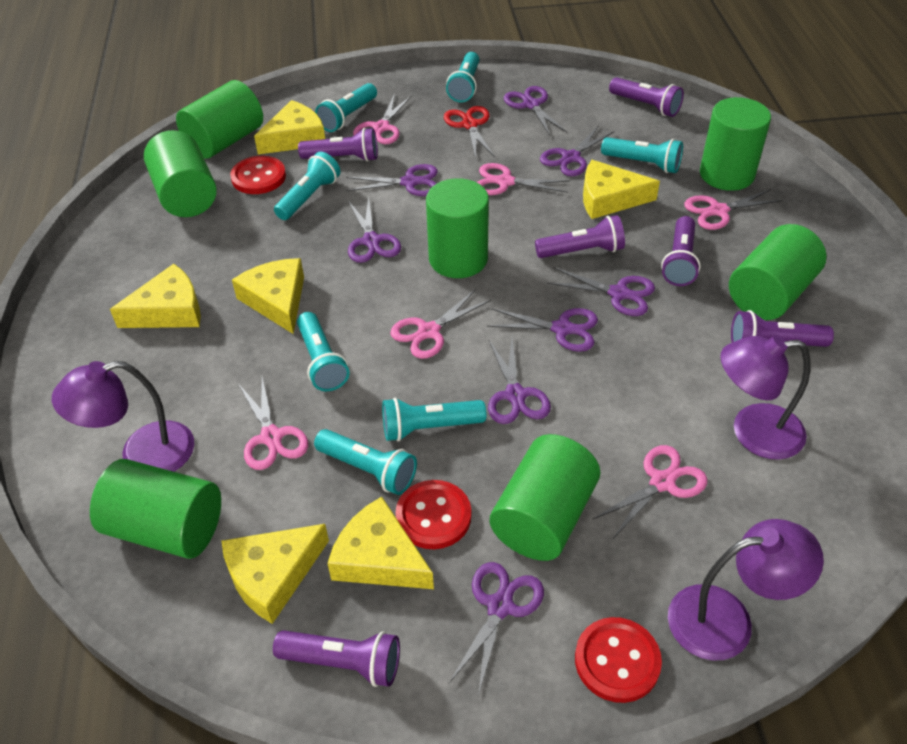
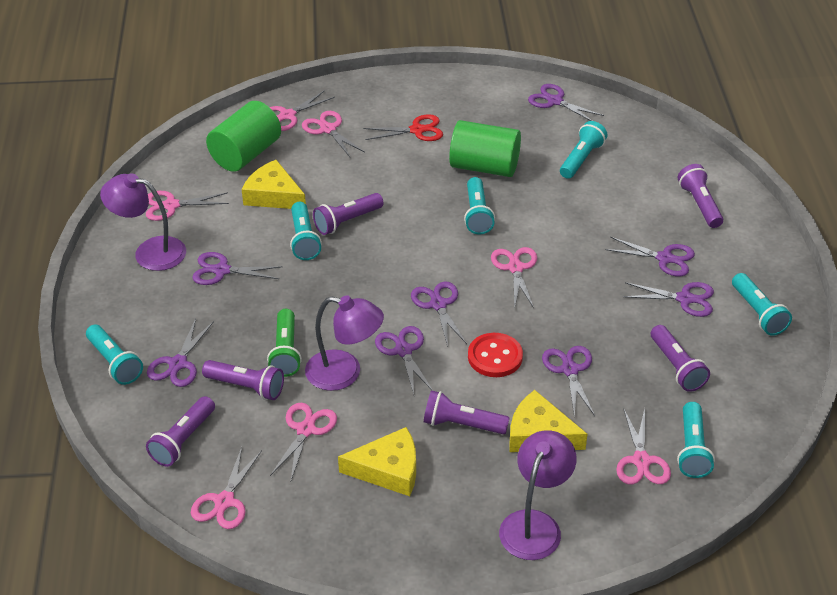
green cylinder: 7 -> 2
green flashlight: 0 -> 1
pink scissors: 6 -> 7
red button: 3 -> 1
turquoise flashlight: 7 -> 6
yellow cheese: 6 -> 3

